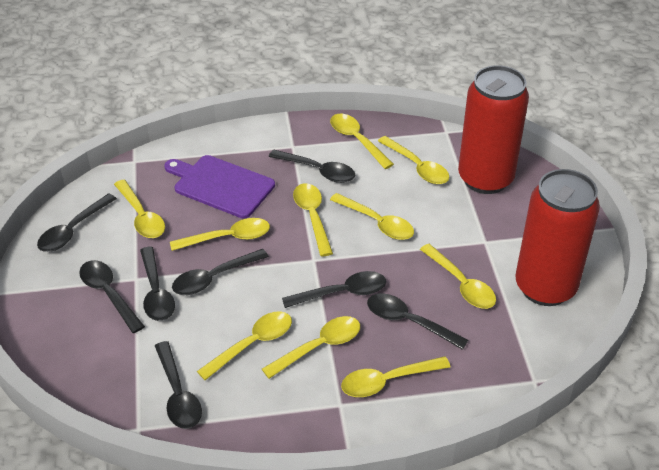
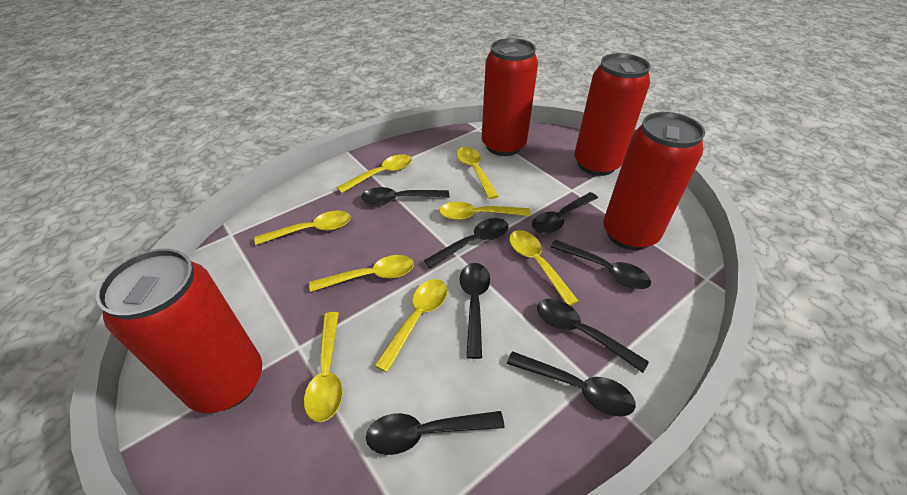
purple cutting board: 1 -> 0
red can: 2 -> 4
yellow spoon: 10 -> 8

